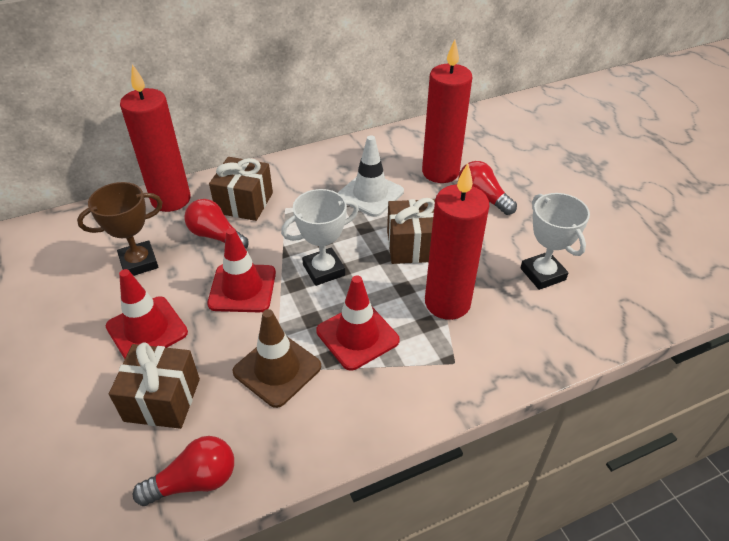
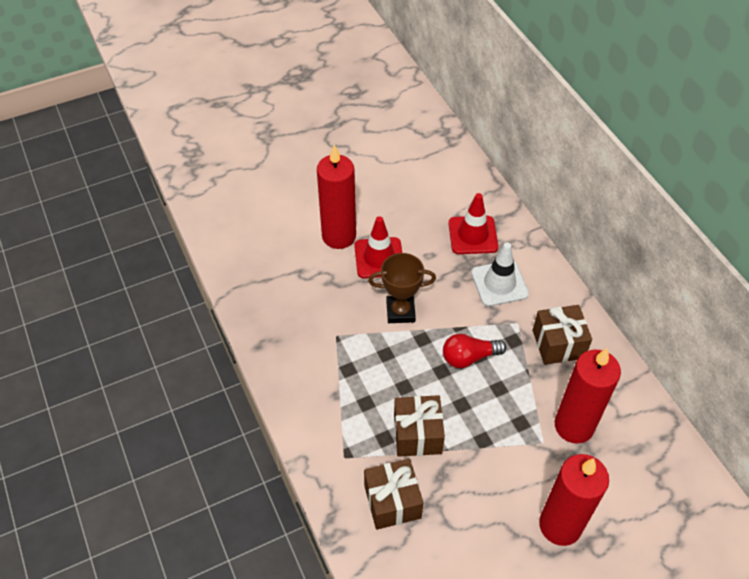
brown traffic cone: 1 -> 0
red light bulb: 3 -> 1
red traffic cone: 3 -> 2
white trophy: 2 -> 0

